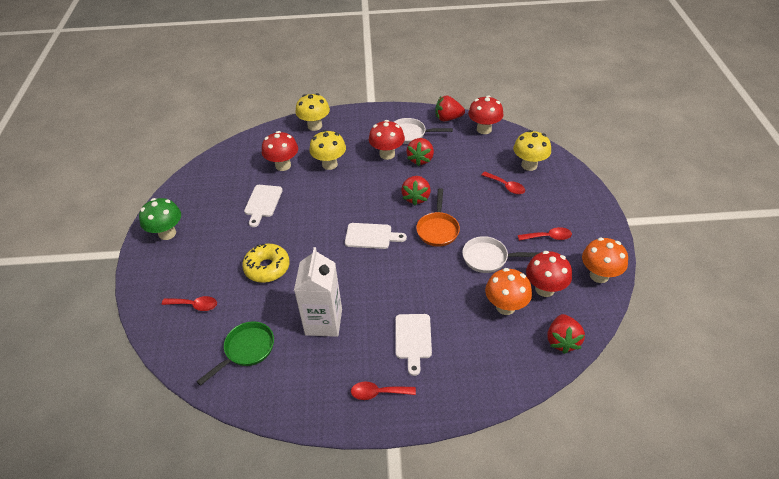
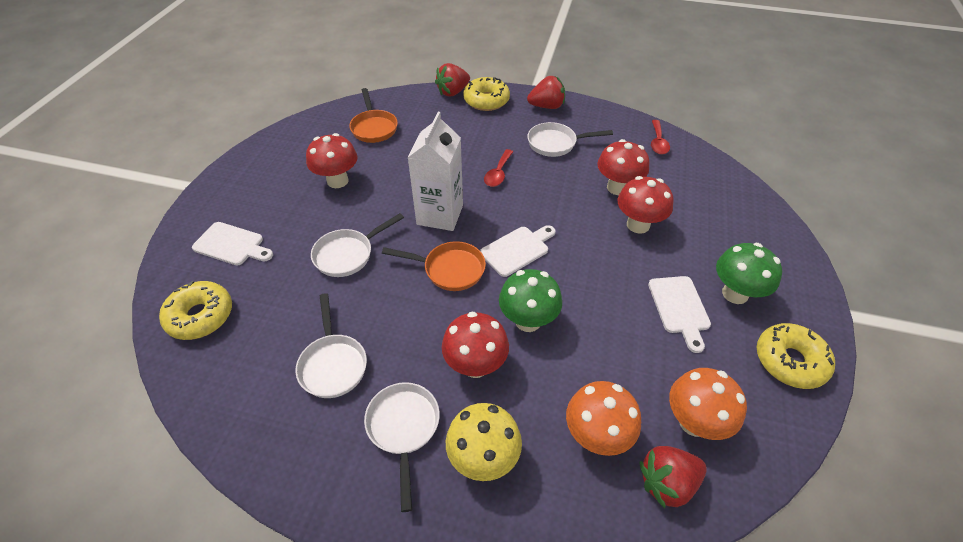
green mushroom: 1 -> 2
green pan: 1 -> 0
orange pan: 1 -> 2
red spoon: 4 -> 2
red strawberry: 4 -> 3
white pan: 2 -> 4
yellow donut: 1 -> 3
yellow mushroom: 3 -> 1

